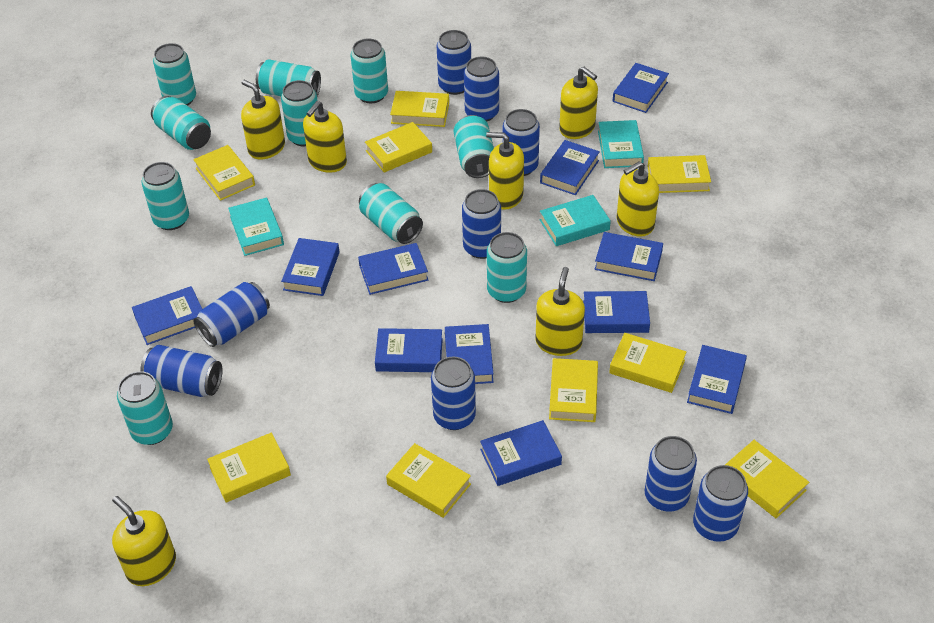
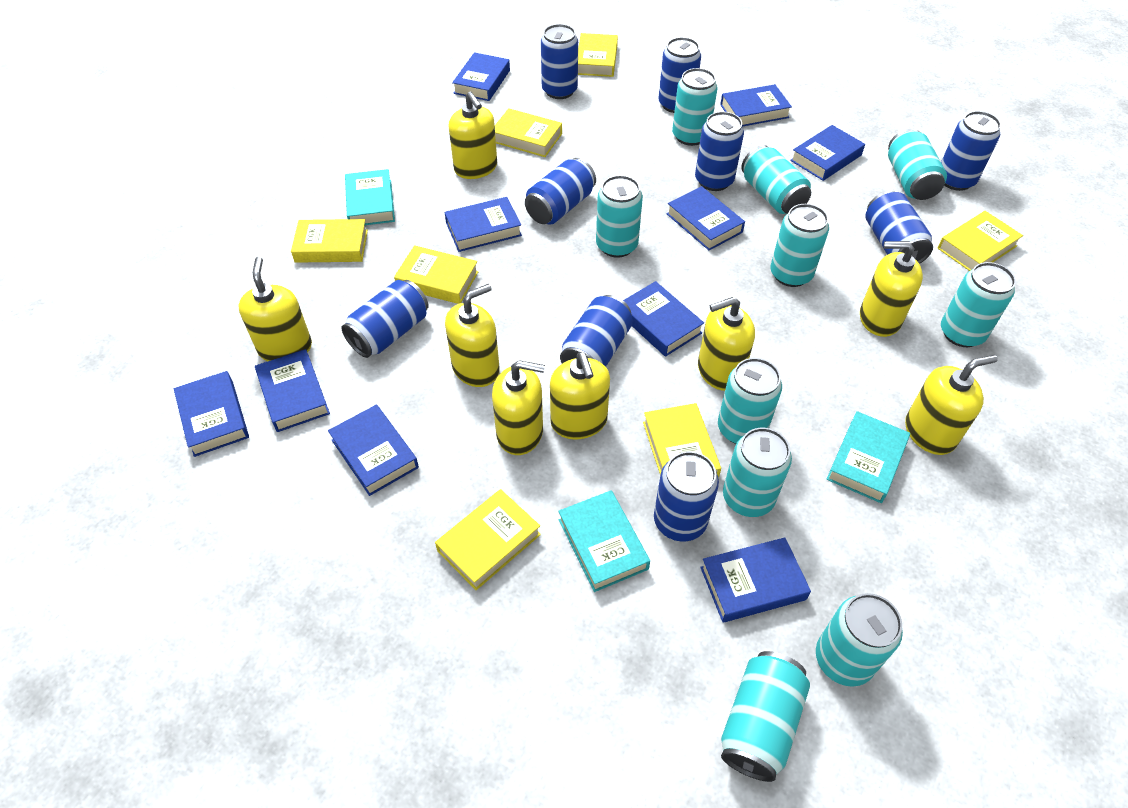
blue book: 11 -> 10
yellow book: 9 -> 7
yellow soap dispenser: 7 -> 8

